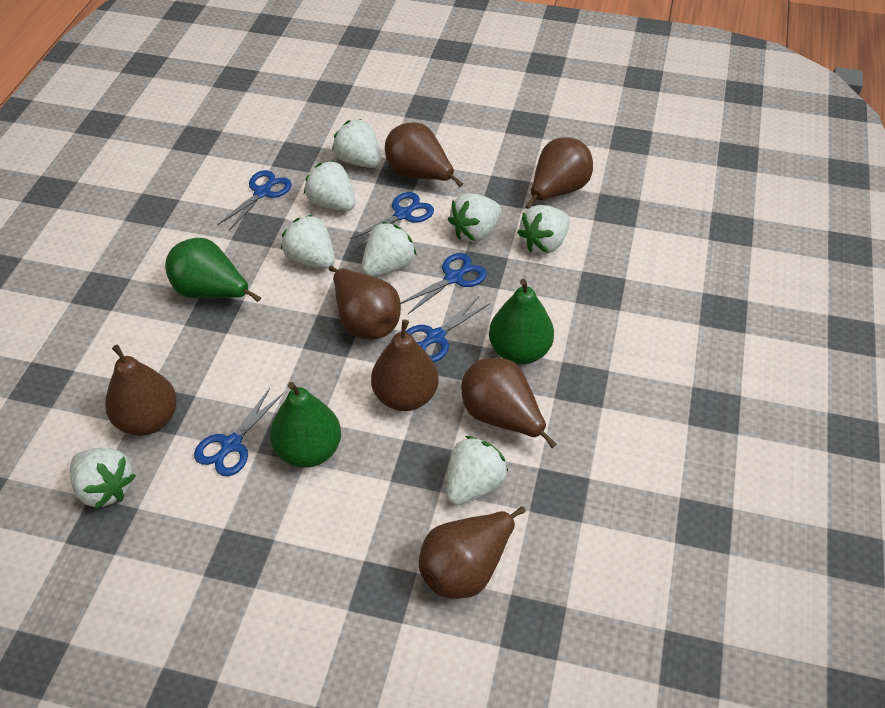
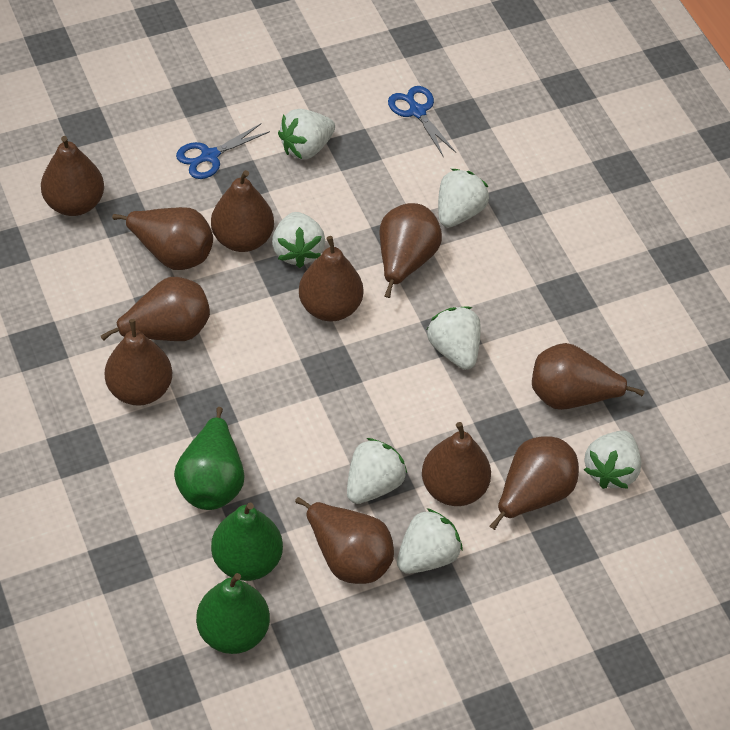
blue scissors: 5 -> 2
brown pear: 7 -> 11
white strawberry: 8 -> 7

